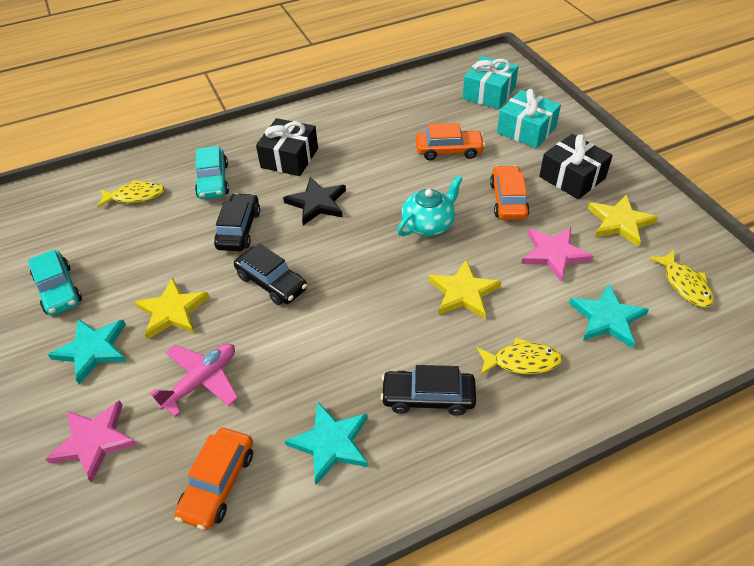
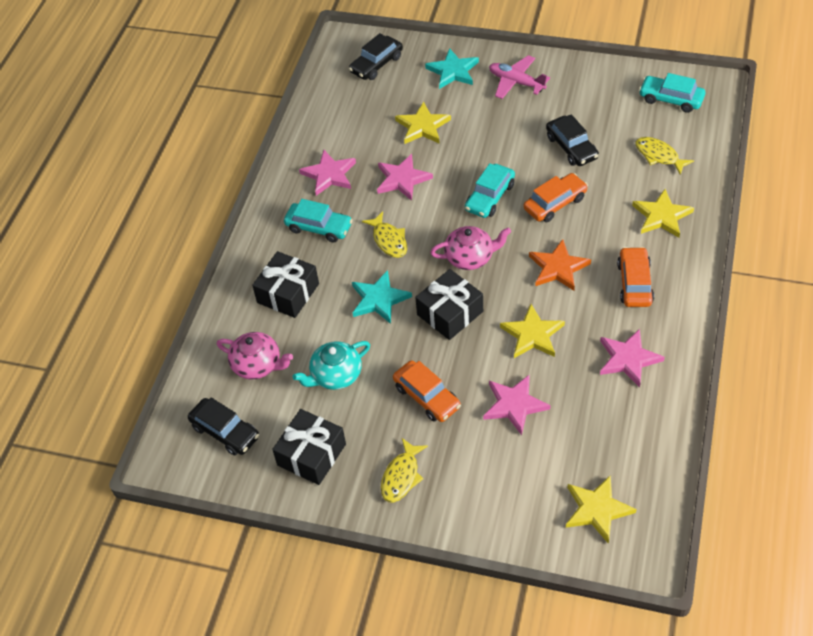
black gift: 2 -> 3
black star: 1 -> 0
orange star: 0 -> 1
pink star: 2 -> 4
pink teapot: 0 -> 2
turquoise car: 2 -> 3
turquoise gift: 2 -> 0
turquoise star: 3 -> 2
yellow star: 3 -> 4

